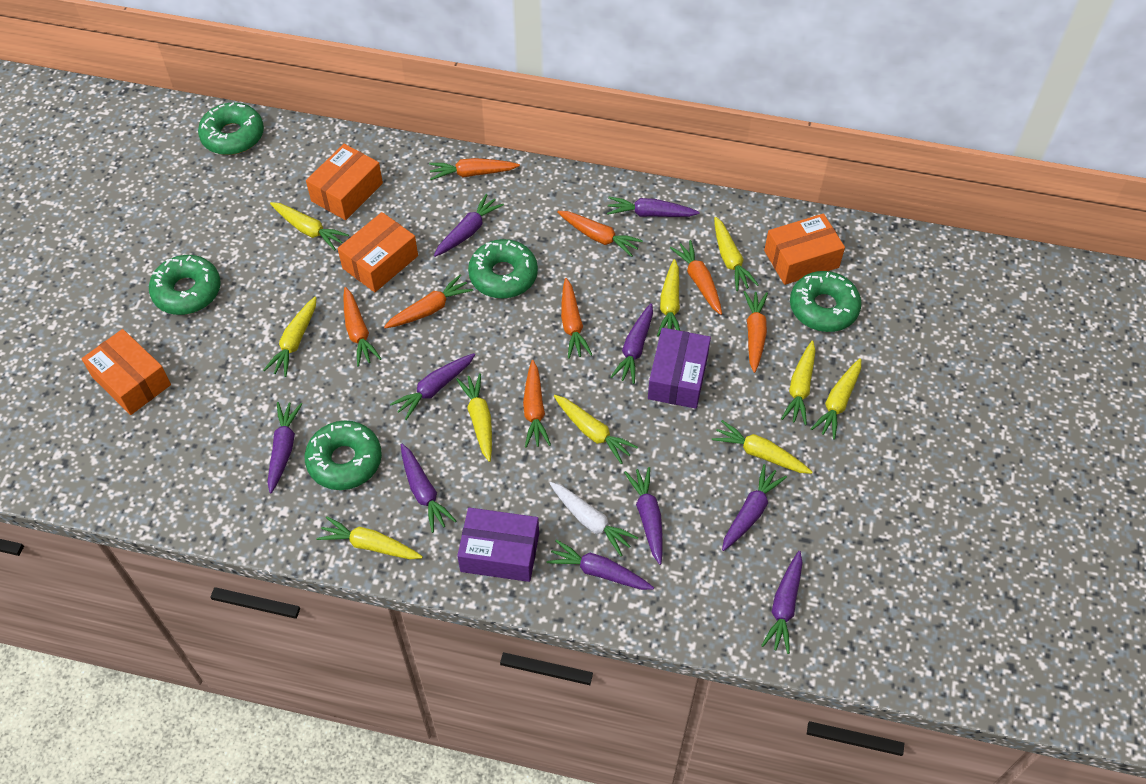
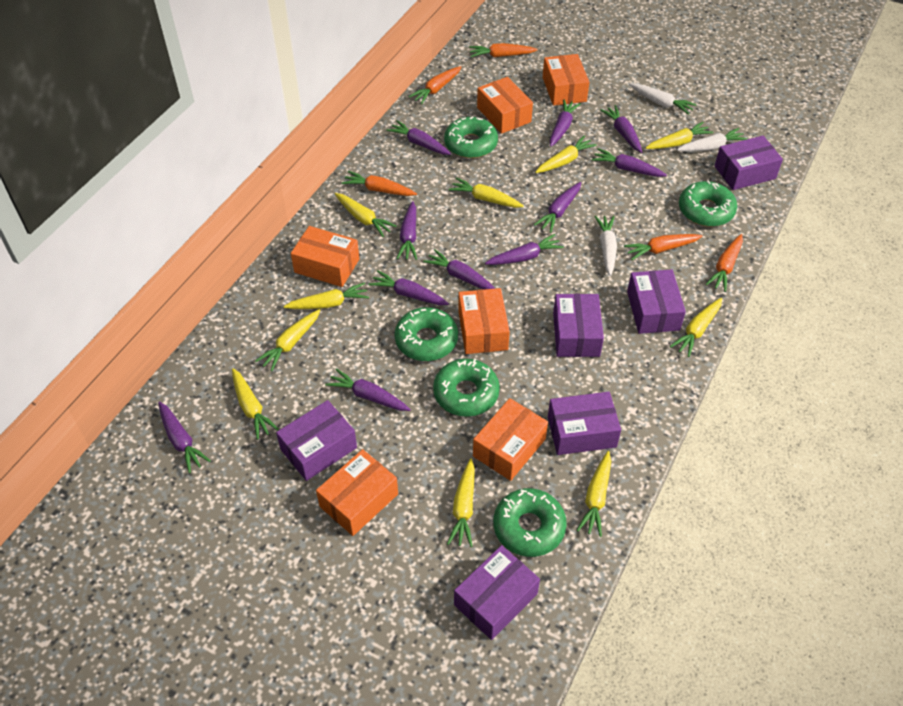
orange box: 4 -> 6
orange carrot: 8 -> 5
purple box: 2 -> 6
purple carrot: 10 -> 11
white carrot: 1 -> 3

